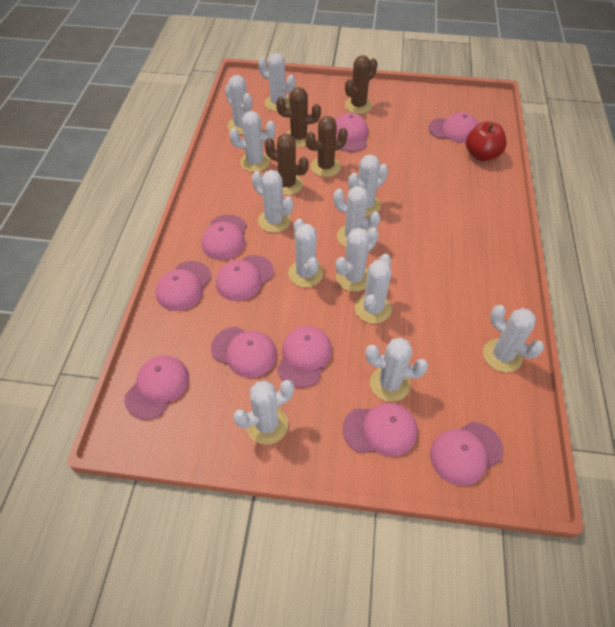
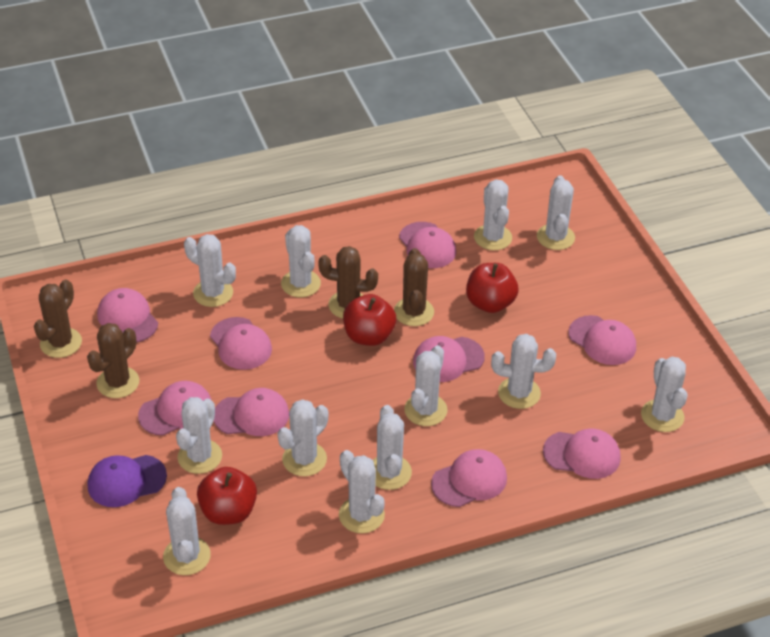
pink cap: 10 -> 9
purple cap: 0 -> 1
red apple: 1 -> 3

